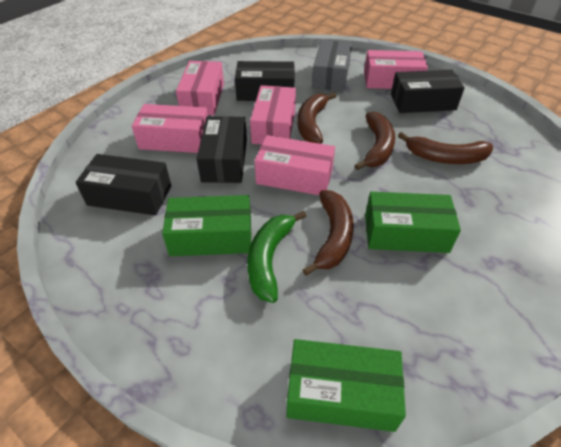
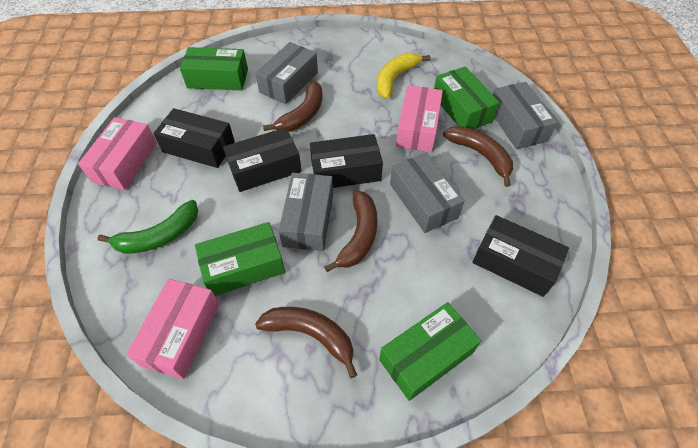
green box: 3 -> 4
grey box: 1 -> 4
pink box: 5 -> 3
yellow banana: 0 -> 1

